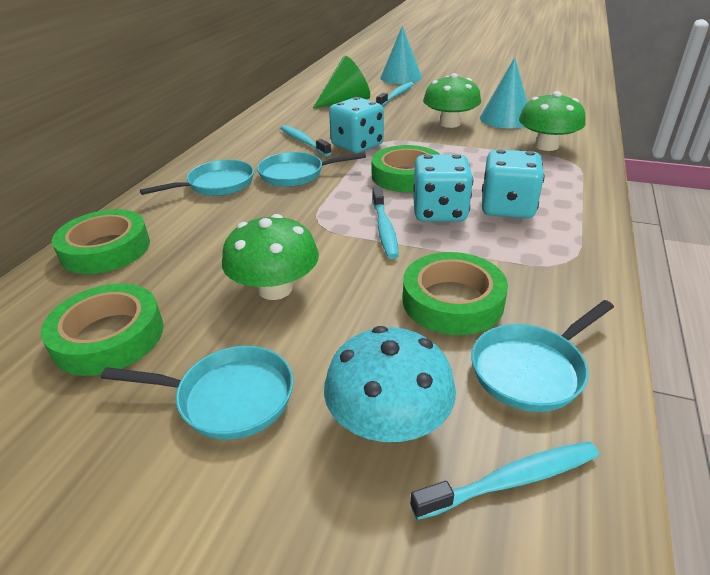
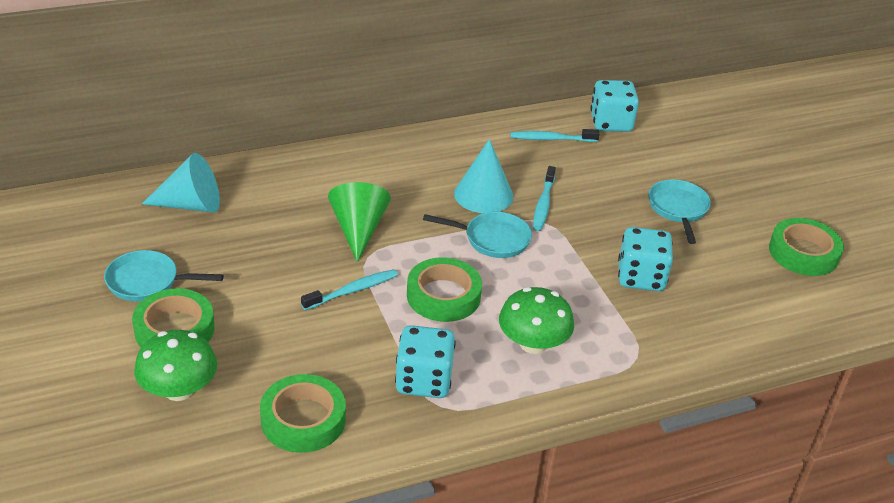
green mushroom: 3 -> 2
turquoise mushroom: 1 -> 0
turquoise pan: 4 -> 3
turquoise toothbrush: 4 -> 3

